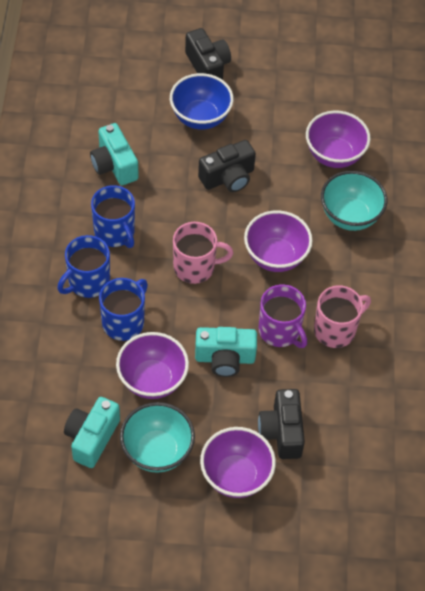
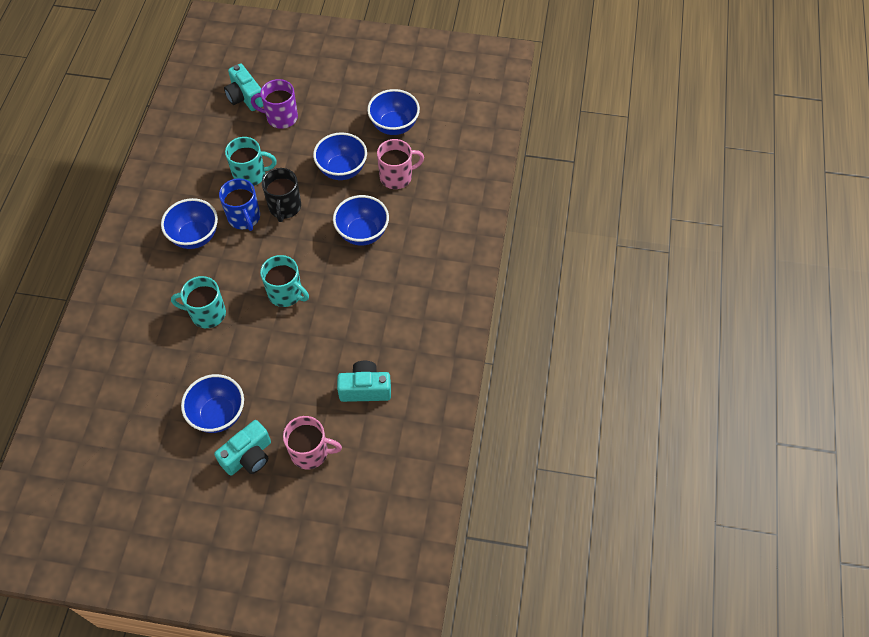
black camera: 3 -> 0
black mug: 0 -> 1
blue bowl: 1 -> 5
blue mug: 3 -> 1
purple bowl: 4 -> 0
turquoise bowl: 2 -> 0
turquoise mug: 0 -> 3

